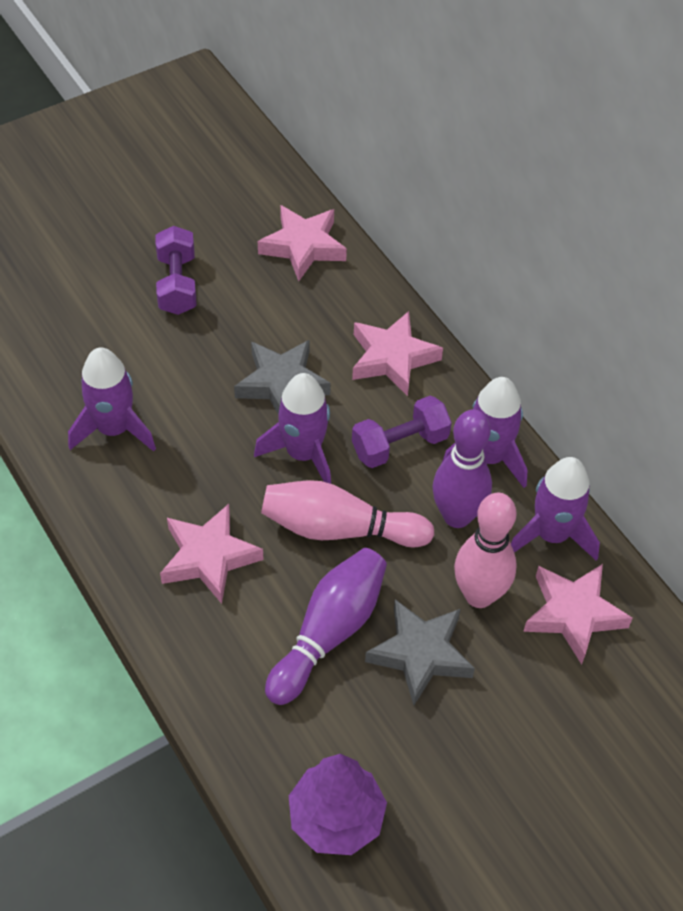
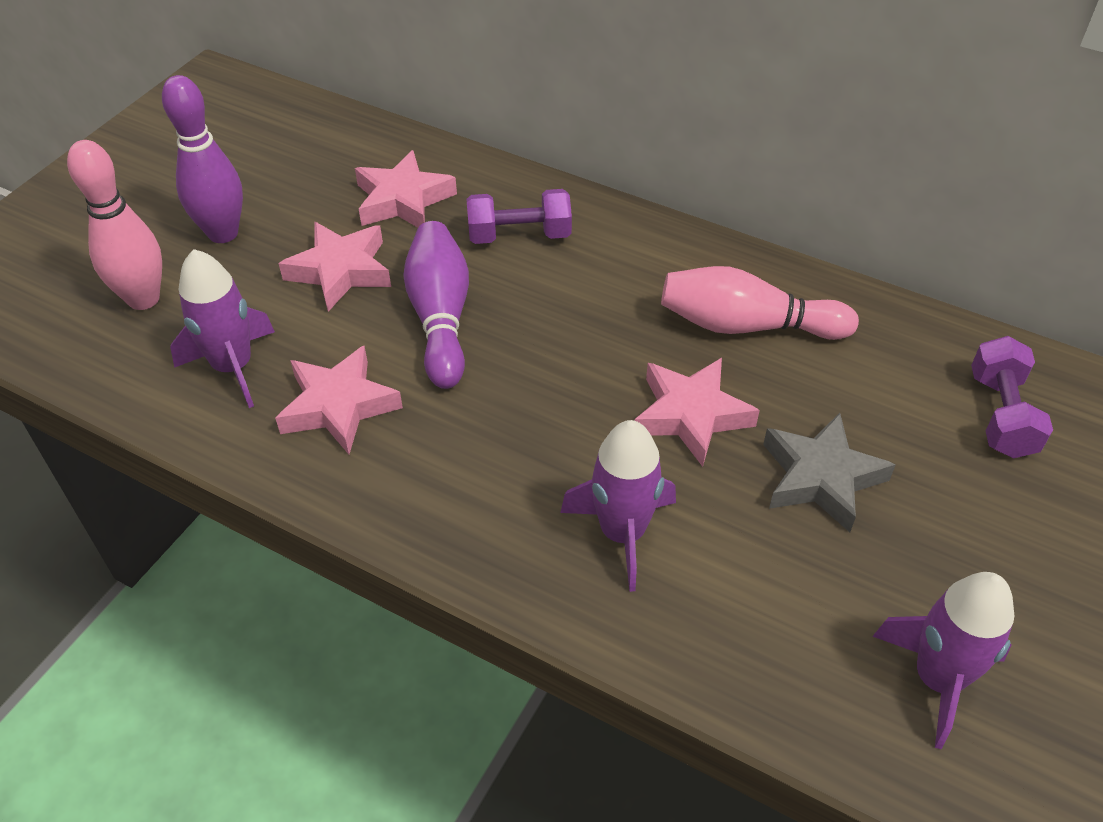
grey star: 2 -> 1
purple rocket: 4 -> 3
purple tree: 1 -> 0

